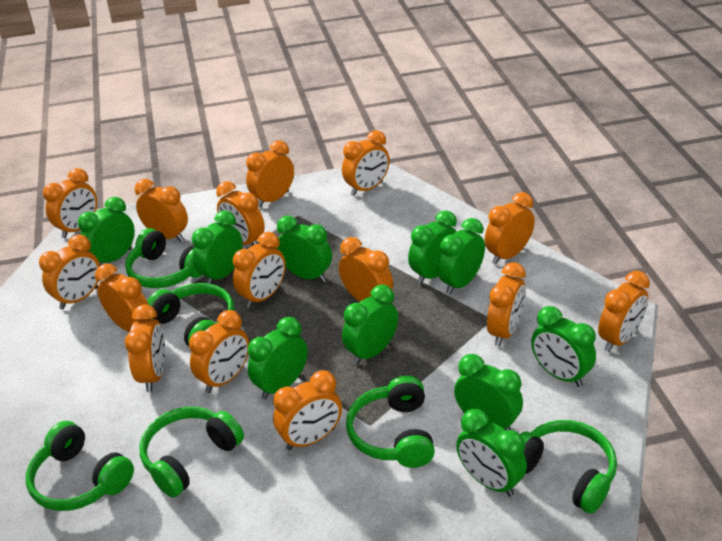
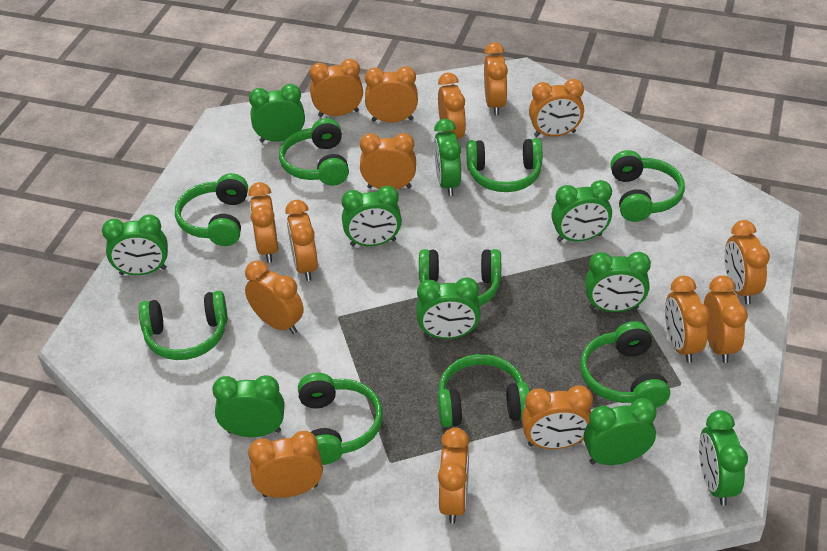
green headphones: 6 -> 9

